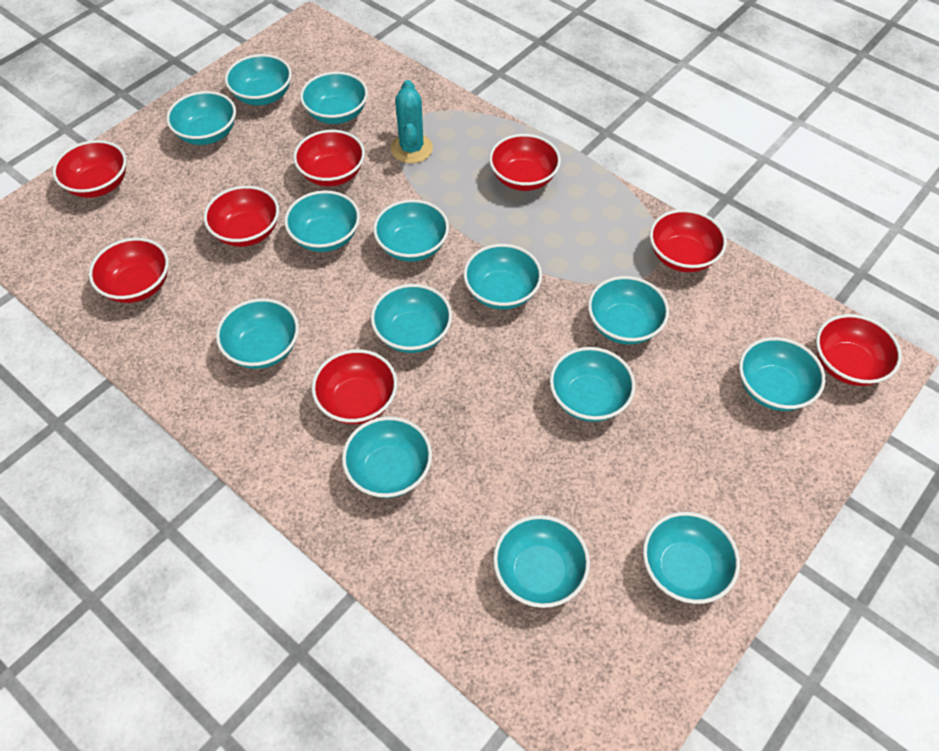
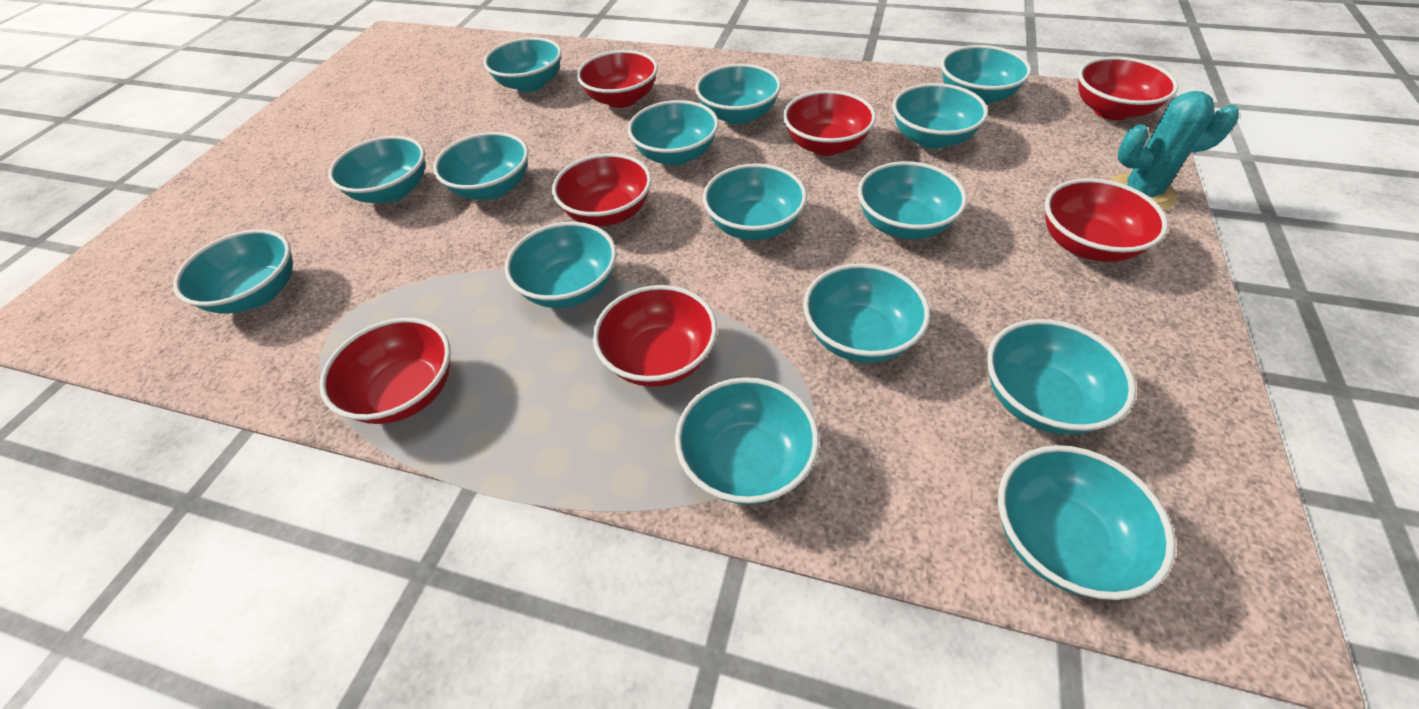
red bowl: 8 -> 7
turquoise bowl: 14 -> 15

